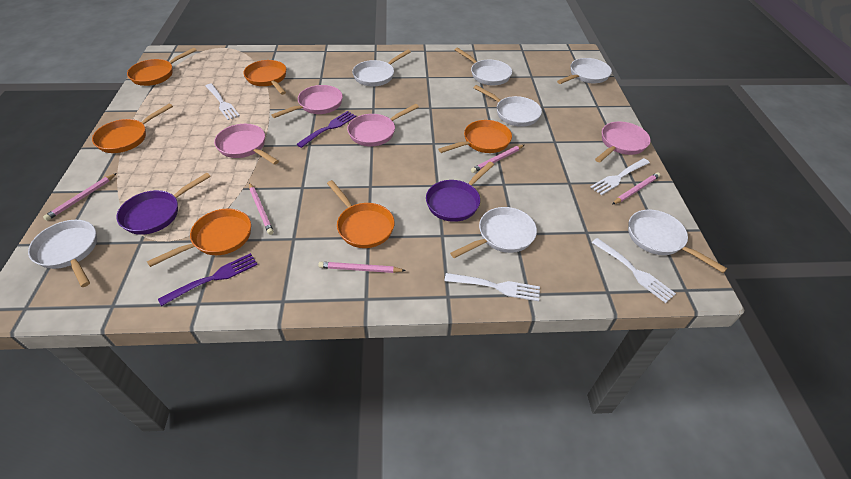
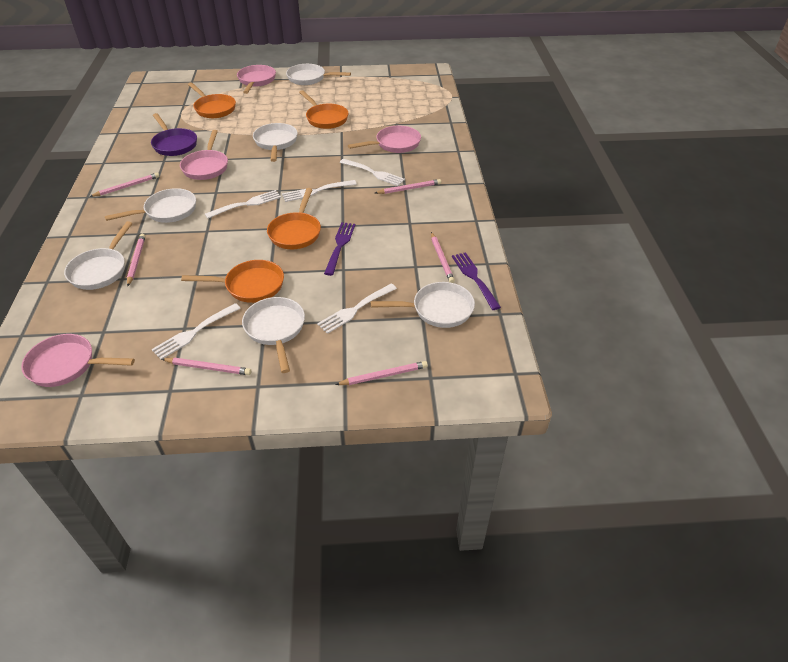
orange pan: 6 -> 4
pink pencil: 5 -> 6
purple pan: 2 -> 1
white fork: 4 -> 5
white pan: 7 -> 6

